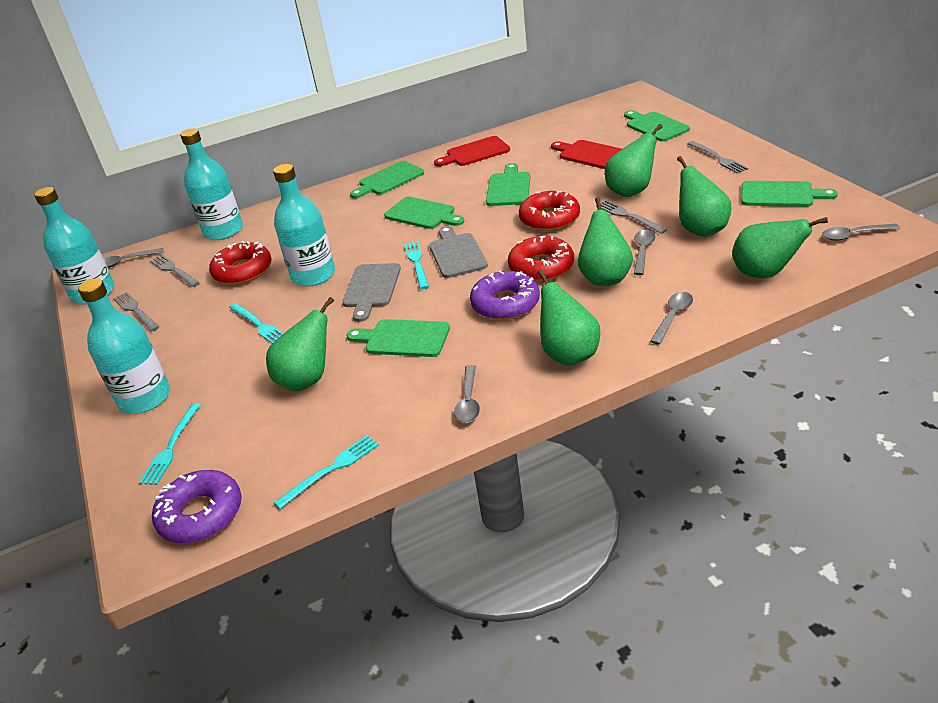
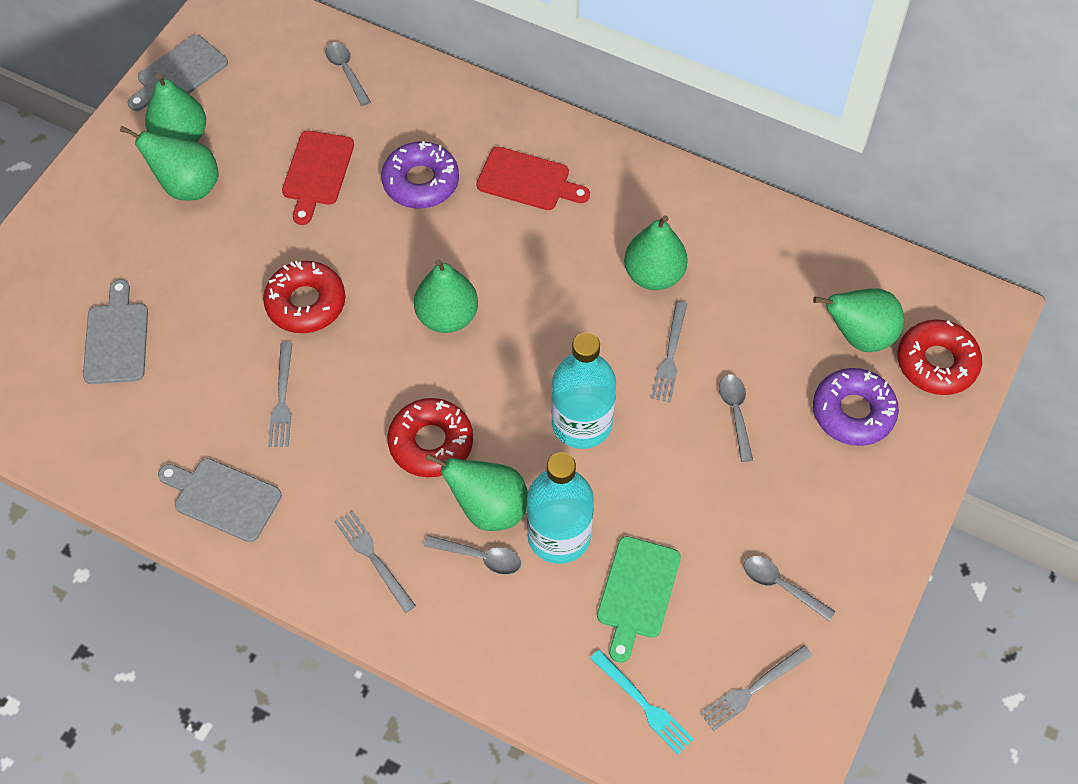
green cutting board: 6 -> 1
grey cutting board: 2 -> 3
grey spoon: 5 -> 4
turquoise bottle: 4 -> 2
turquoise fork: 4 -> 1

